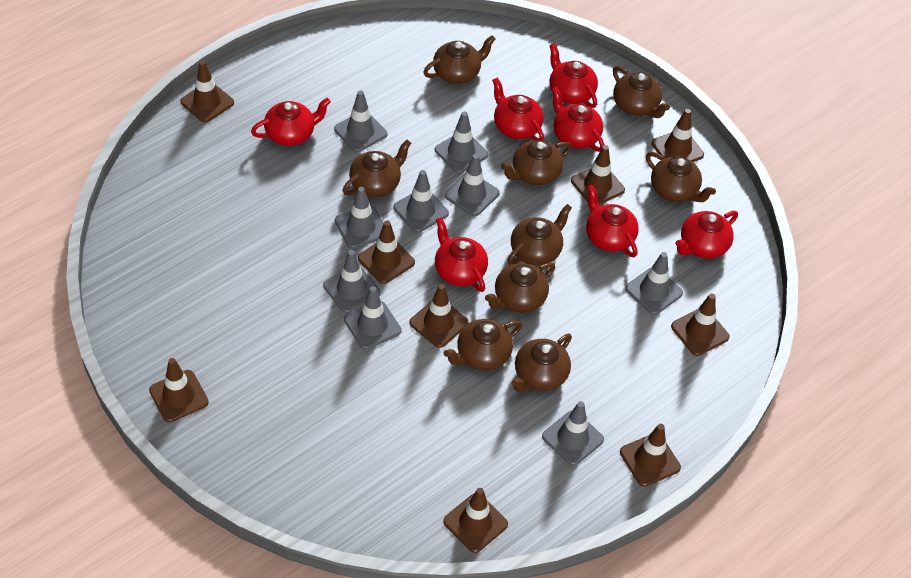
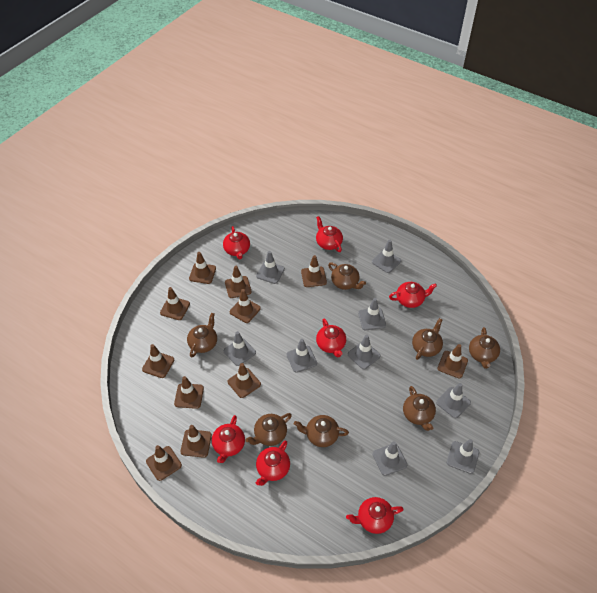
brown teapot: 9 -> 7
brown traffic cone: 9 -> 11

